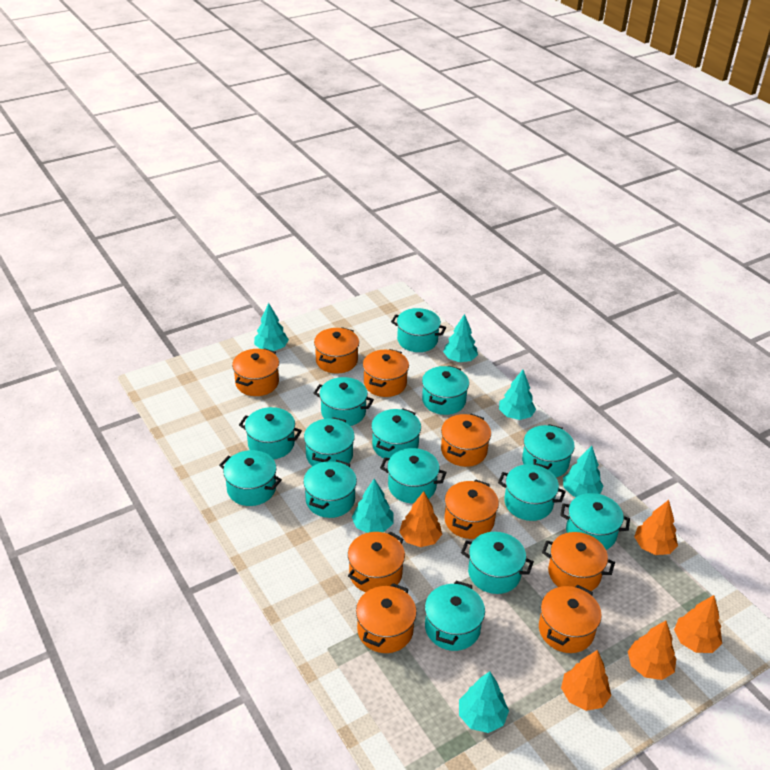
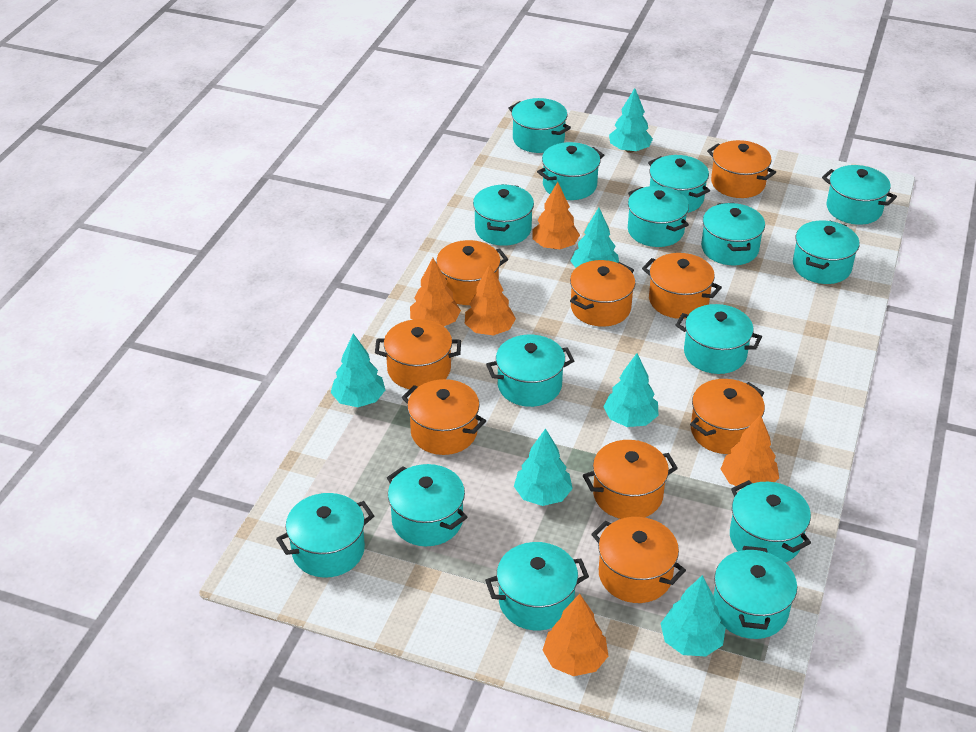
turquoise pot: 14 -> 15

